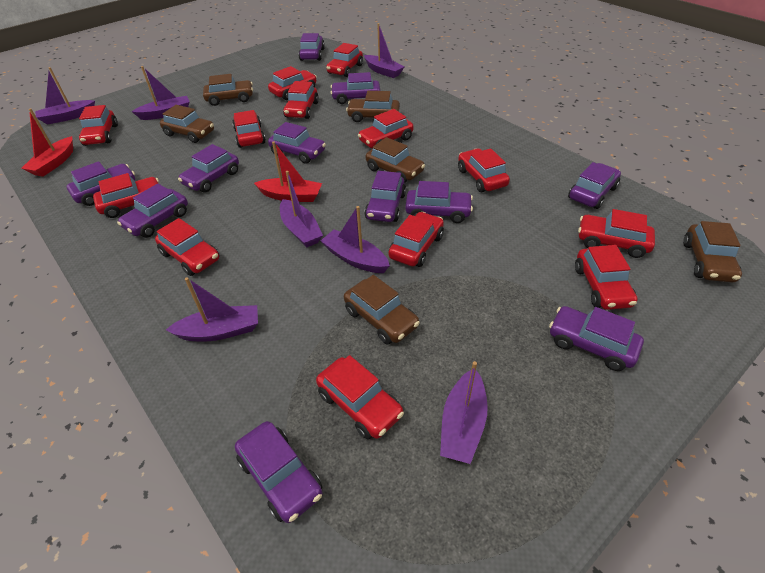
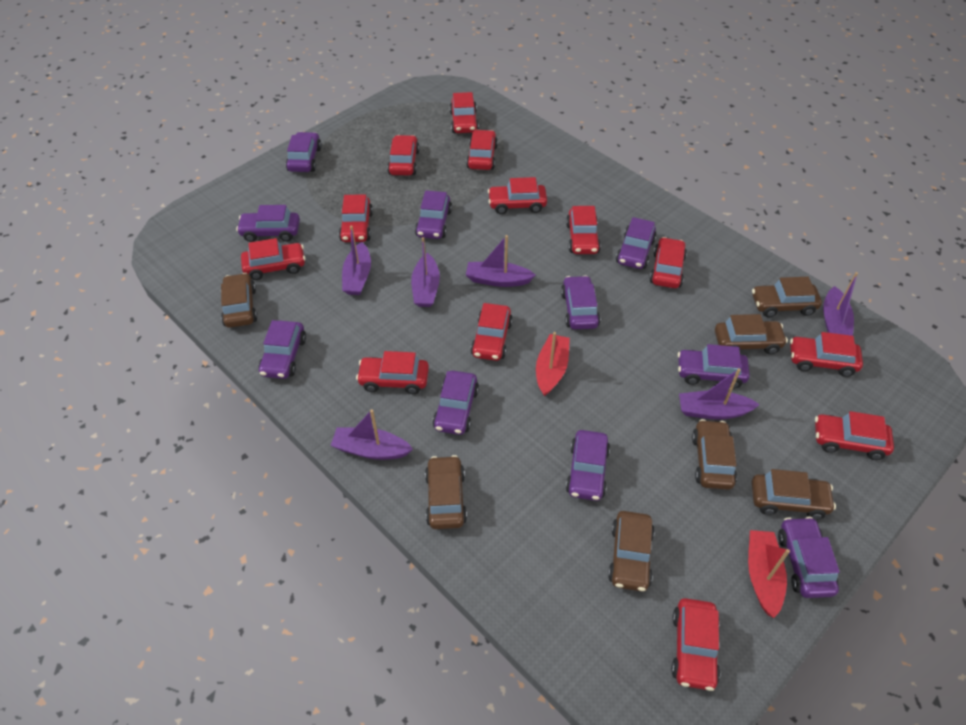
brown car: 6 -> 7
purple boat: 7 -> 6
purple car: 11 -> 10

